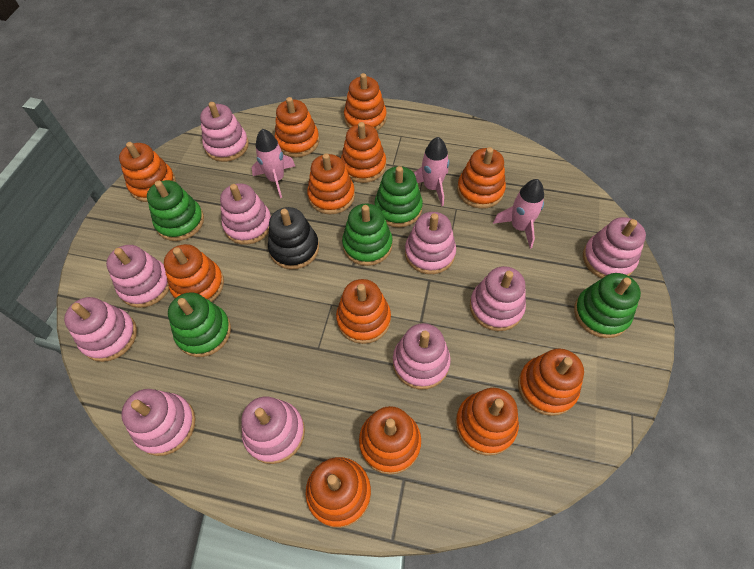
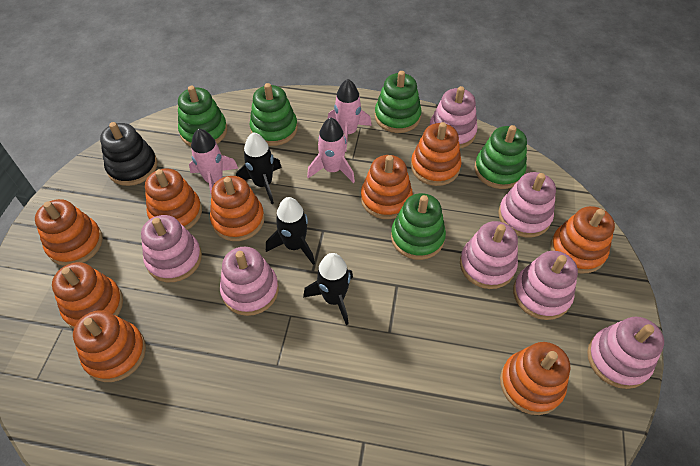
black rocket: 0 -> 3
orange stacking toy: 12 -> 9
pink stacking toy: 10 -> 7

